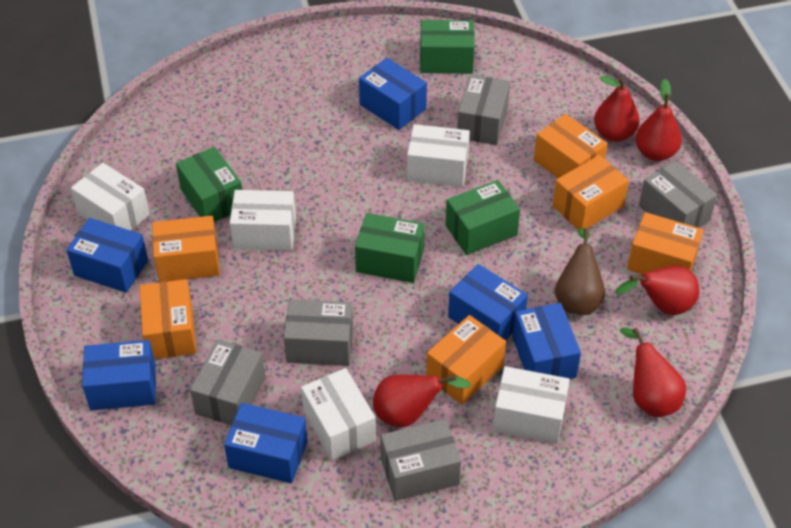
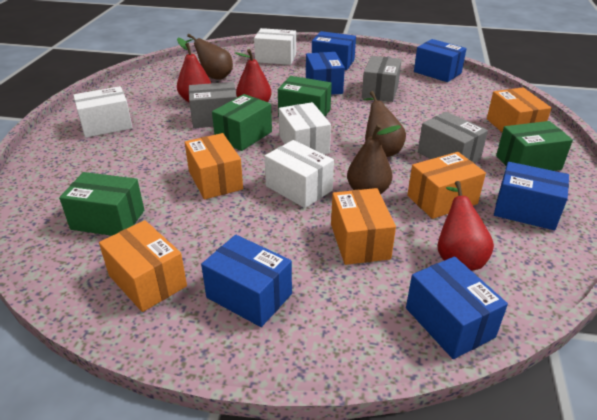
brown pear: 1 -> 3
grey box: 5 -> 3
orange box: 6 -> 5
red pear: 5 -> 3
white box: 5 -> 4

